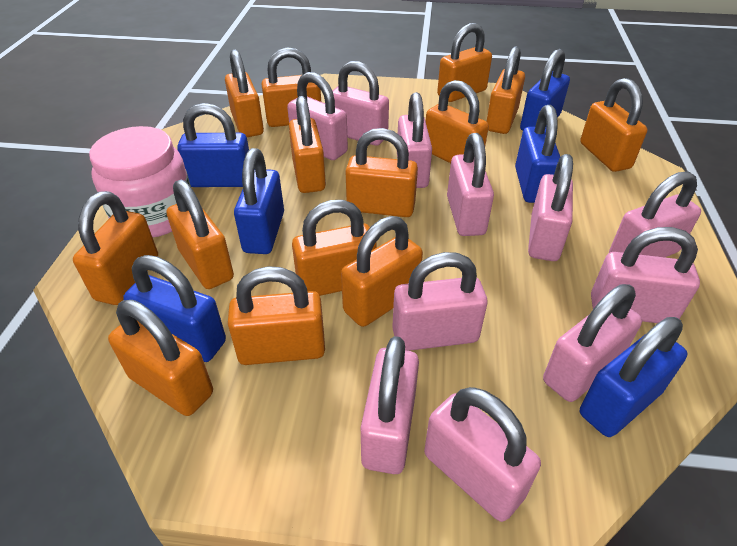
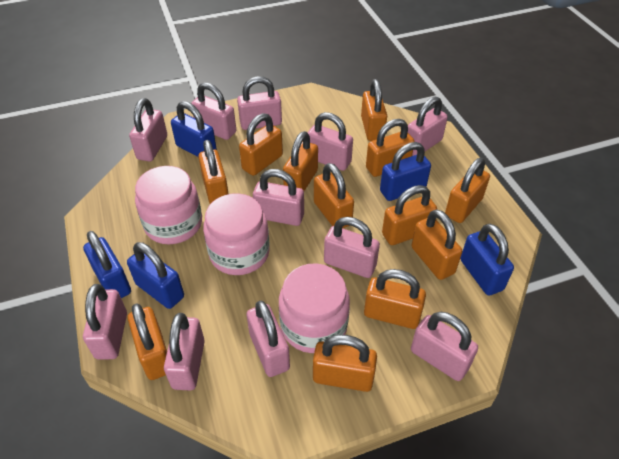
blue padlock: 6 -> 5
orange padlock: 14 -> 12
pink jar: 1 -> 3

